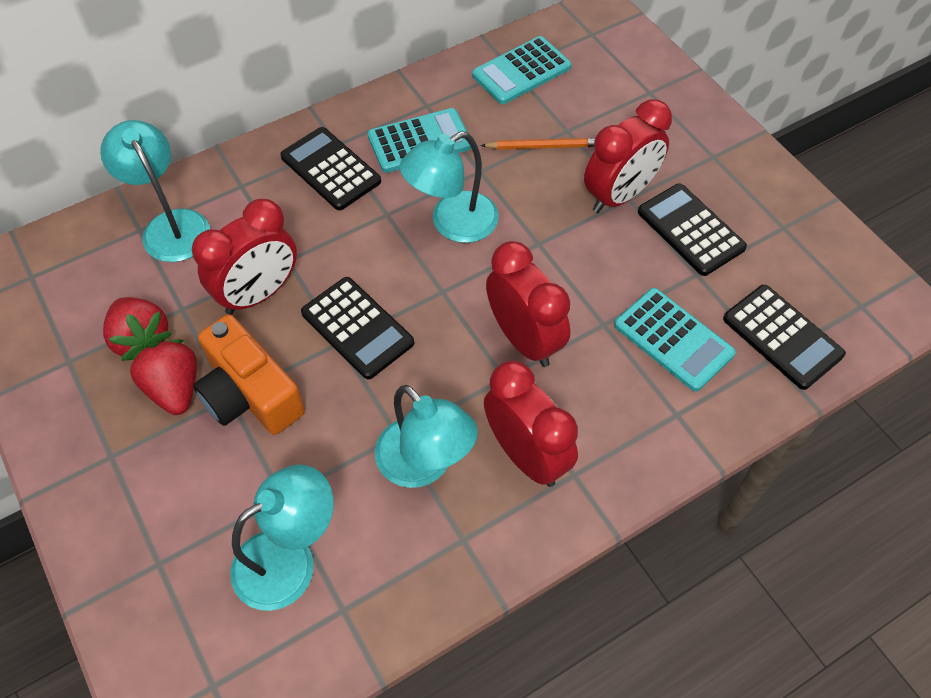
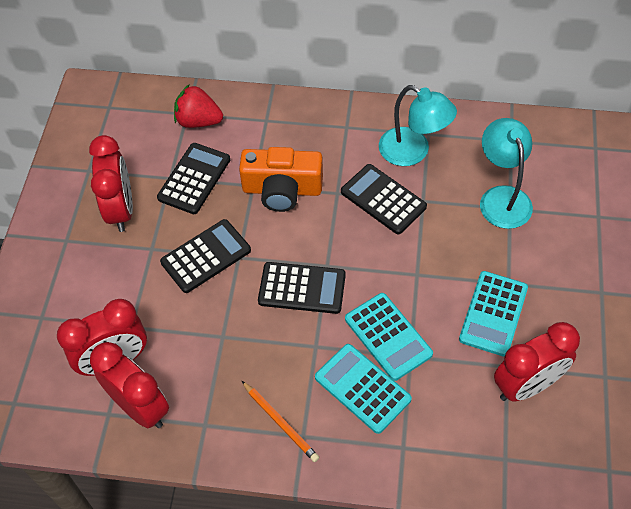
red strawberry: 2 -> 1
turquoise lamp: 4 -> 2

